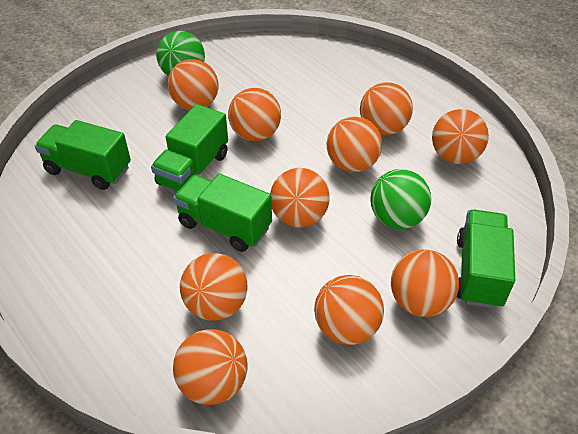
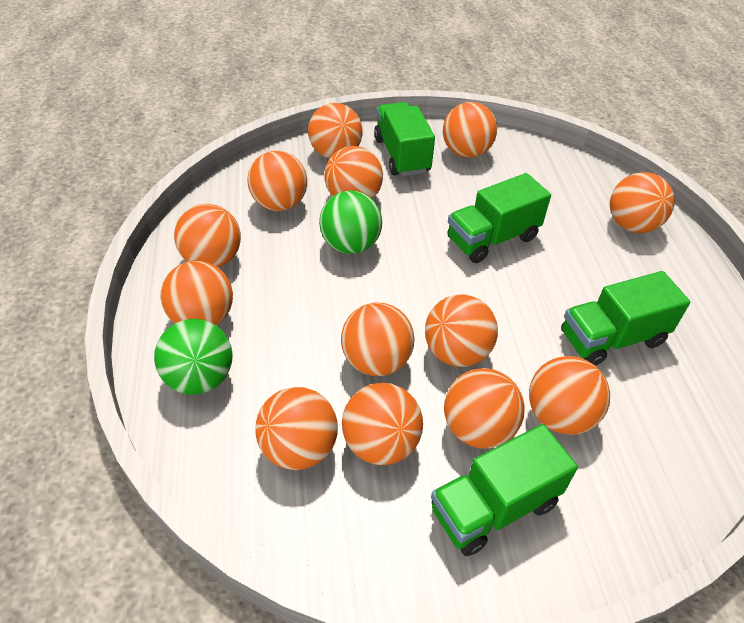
orange ball: 10 -> 13

